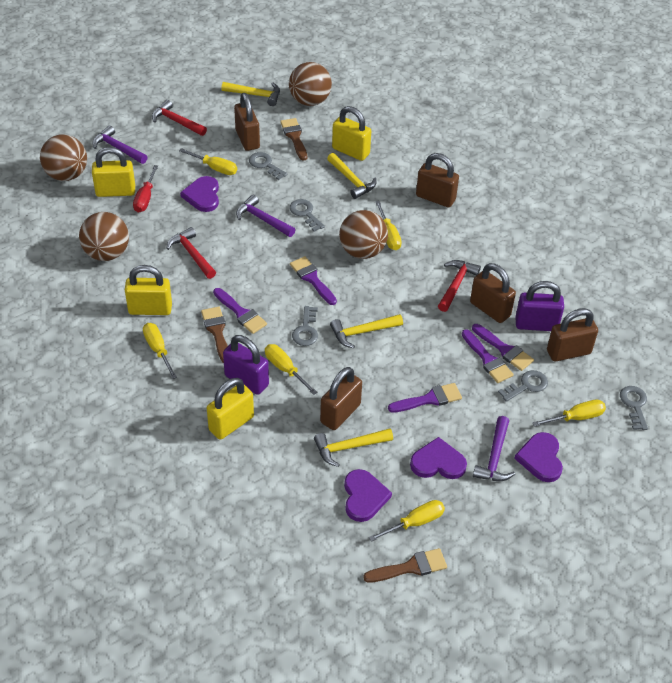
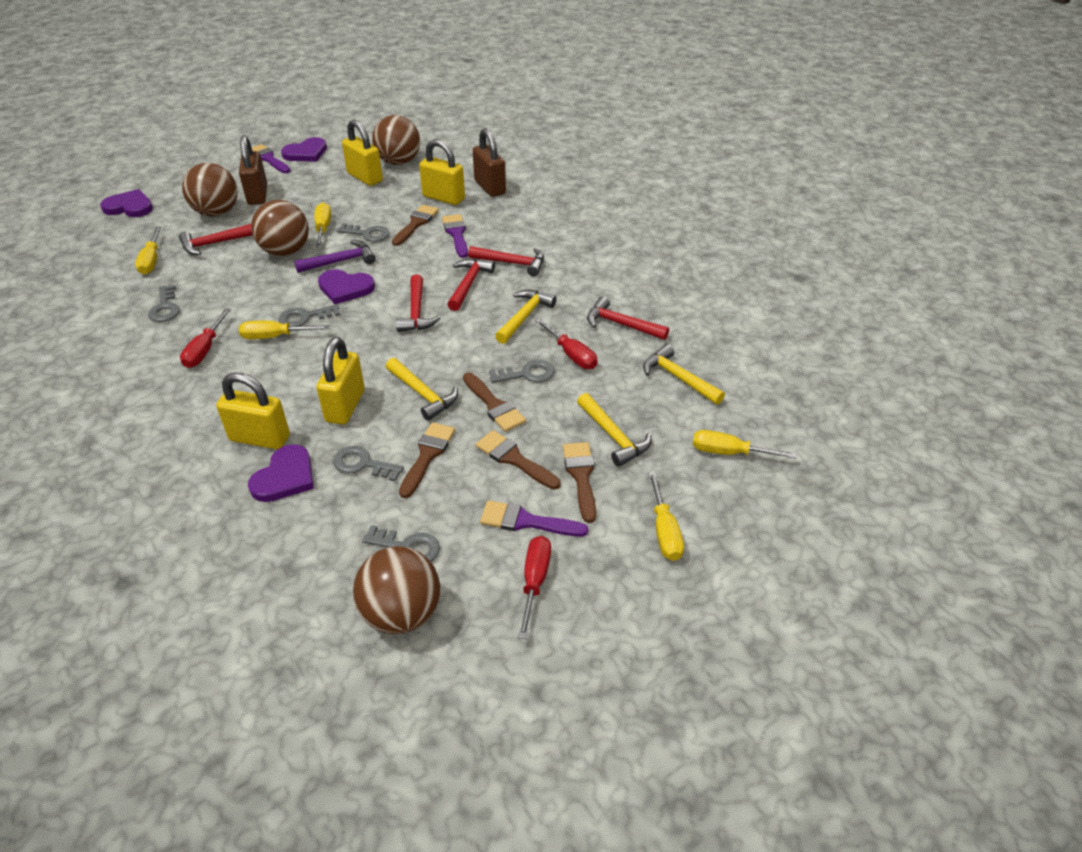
brown brush: 3 -> 5
brown padlock: 5 -> 2
grey key: 5 -> 6
purple brush: 5 -> 3
purple hammer: 3 -> 1
purple padlock: 2 -> 0
red hammer: 3 -> 5
red screwdriver: 1 -> 3
yellow screwdriver: 6 -> 5

